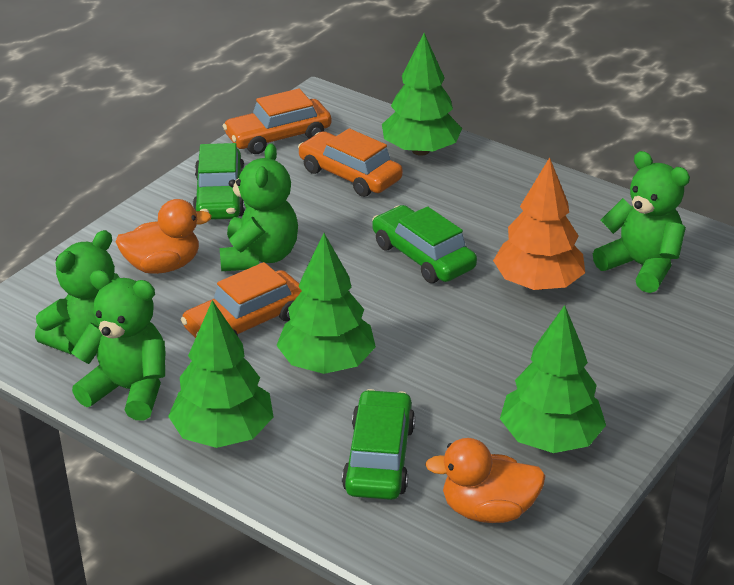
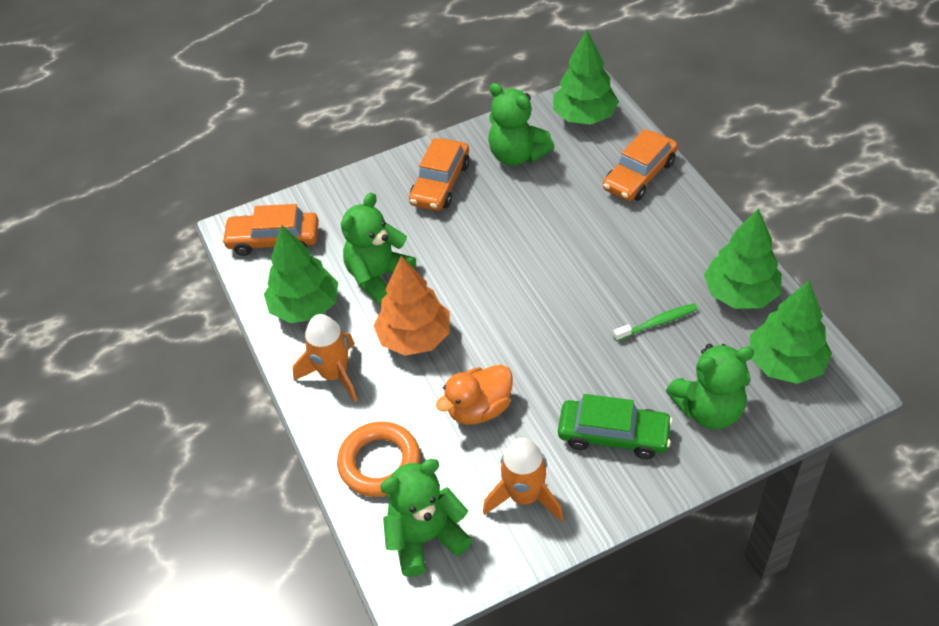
green car: 3 -> 1
green toothbrush: 0 -> 1
orange duck: 2 -> 1
orange ring: 0 -> 1
orange rocket: 0 -> 2

